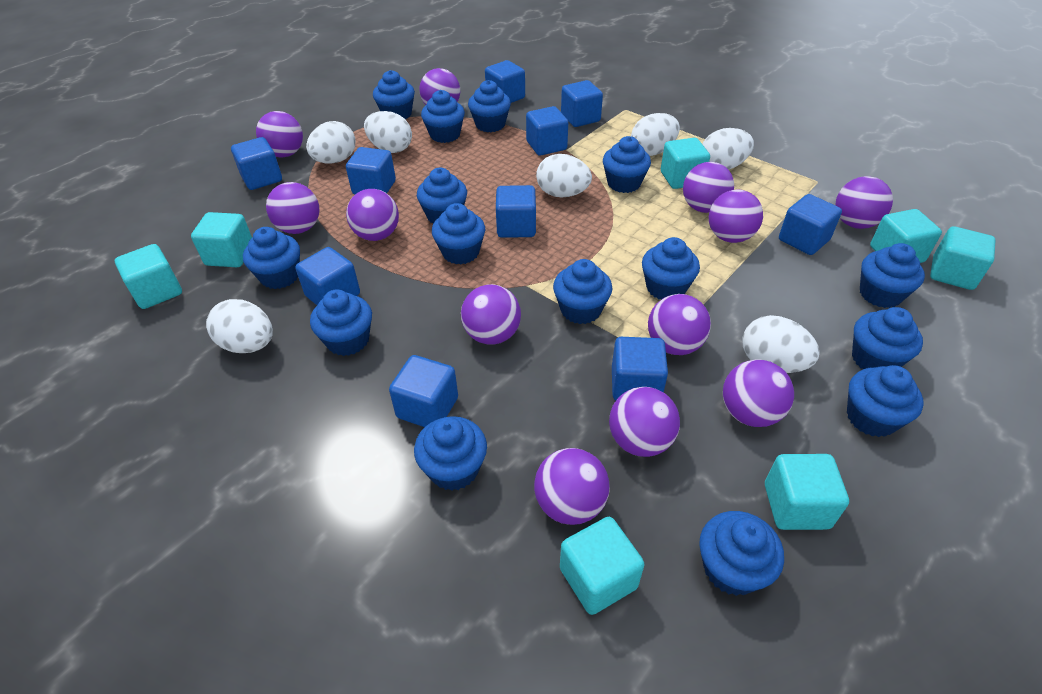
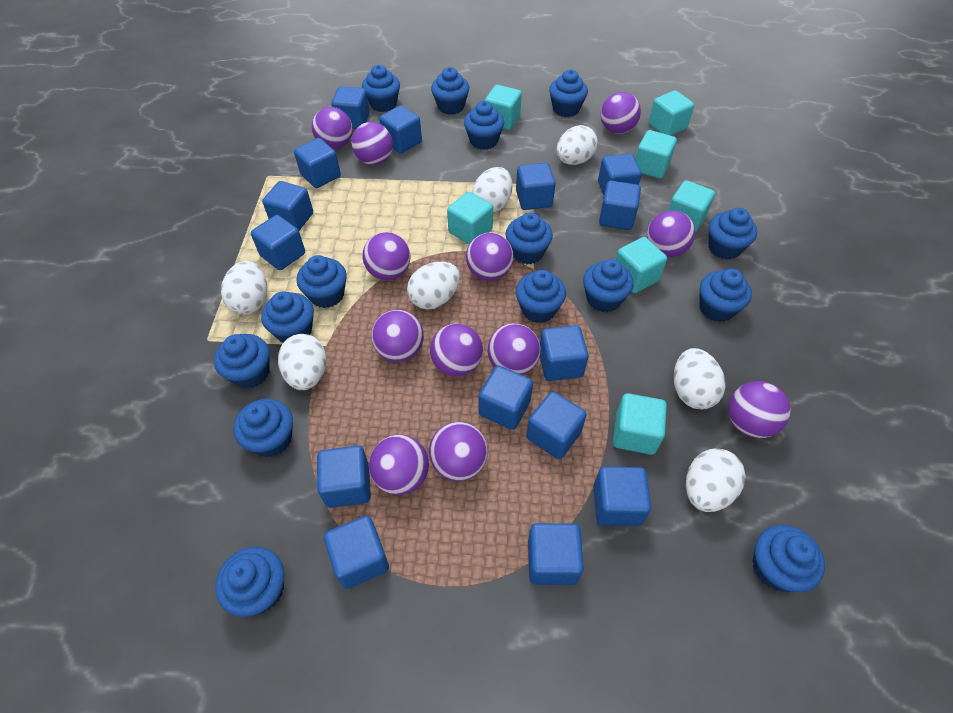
blue cube: 10 -> 15

